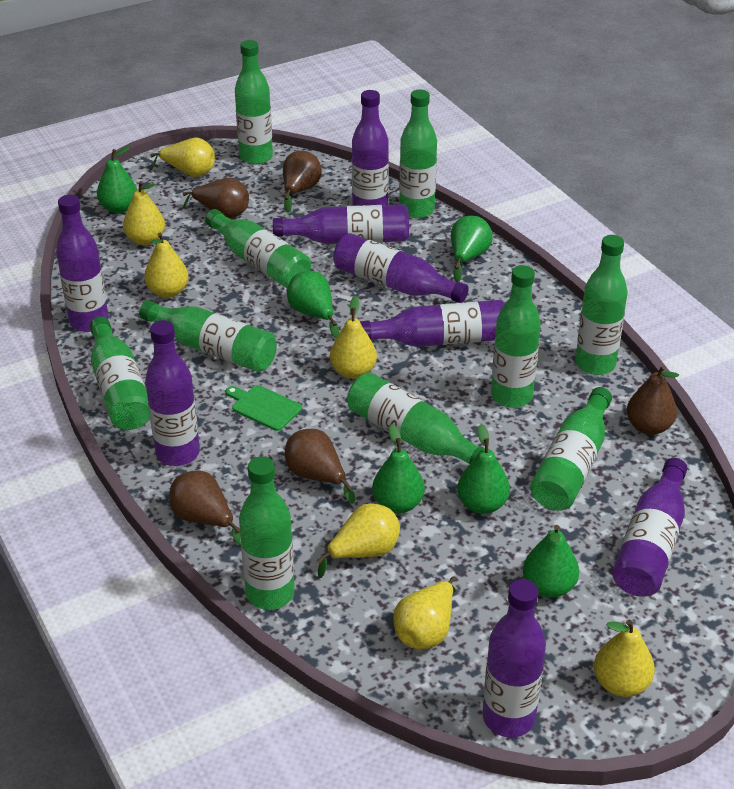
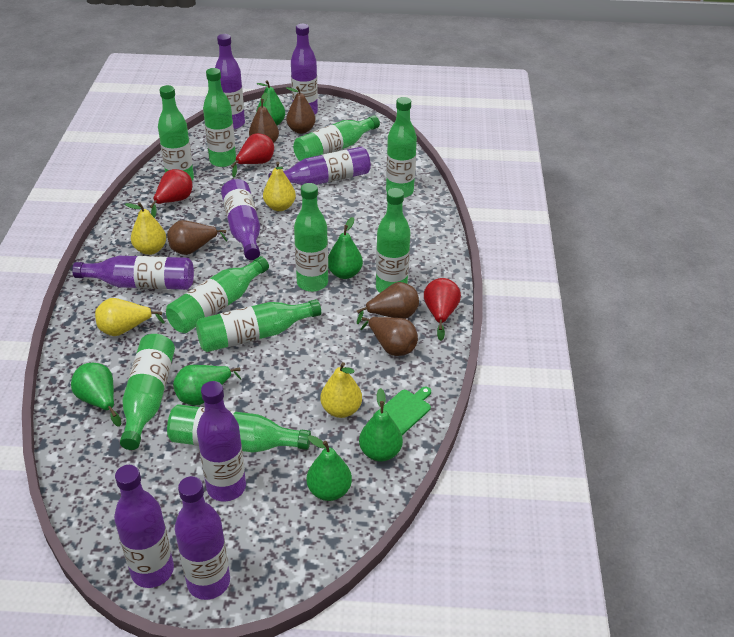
red pear: 0 -> 3
yellow pear: 7 -> 4

